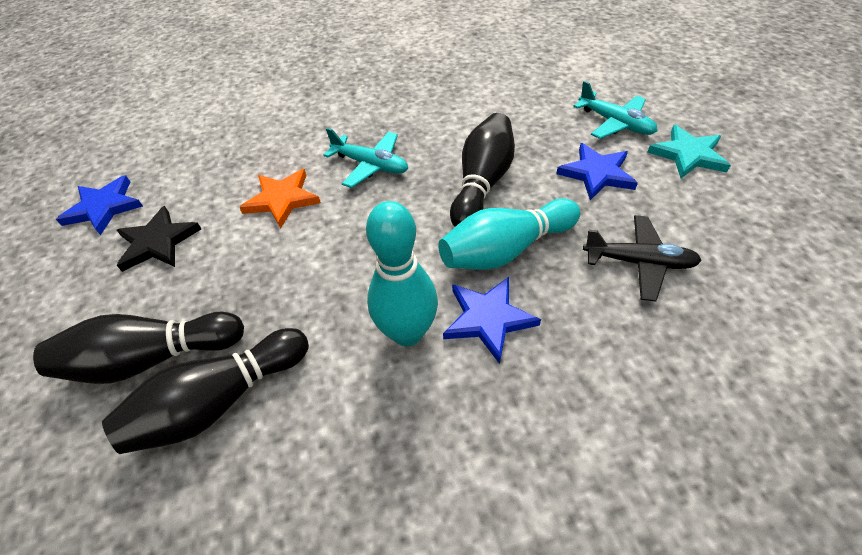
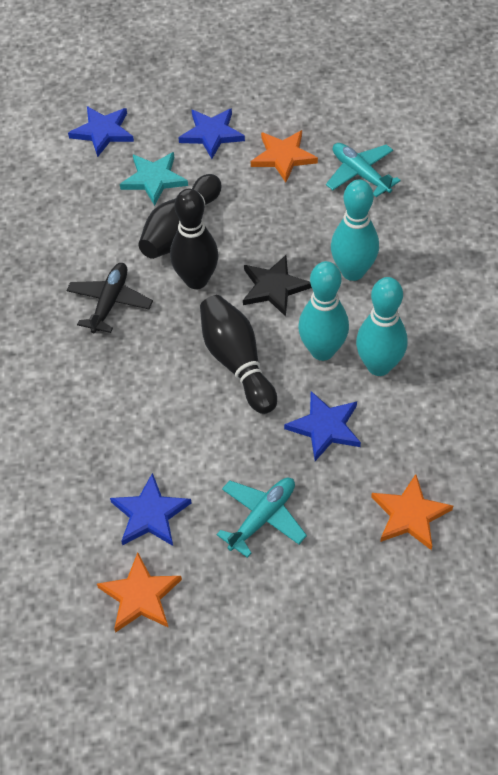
blue star: 3 -> 4
orange star: 1 -> 3
turquoise bowling pin: 2 -> 3

